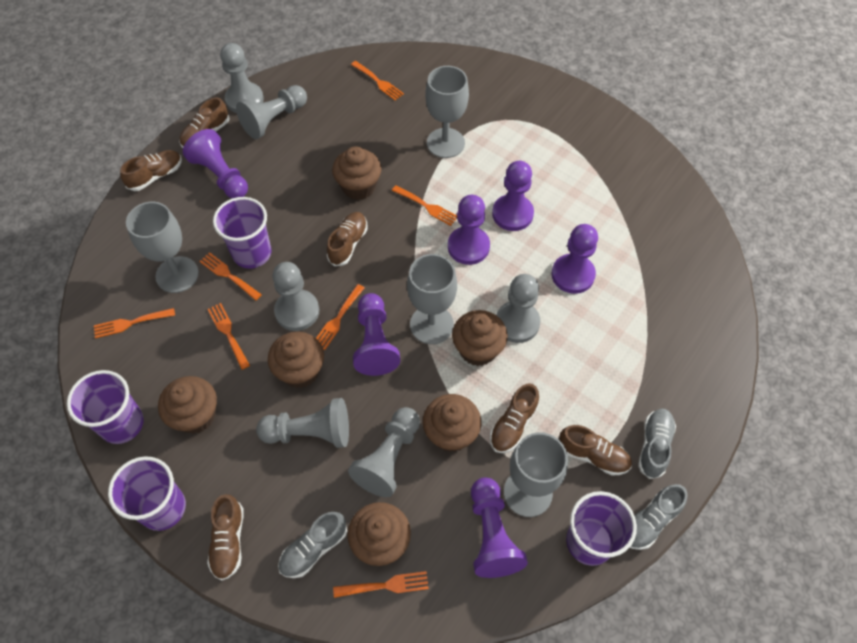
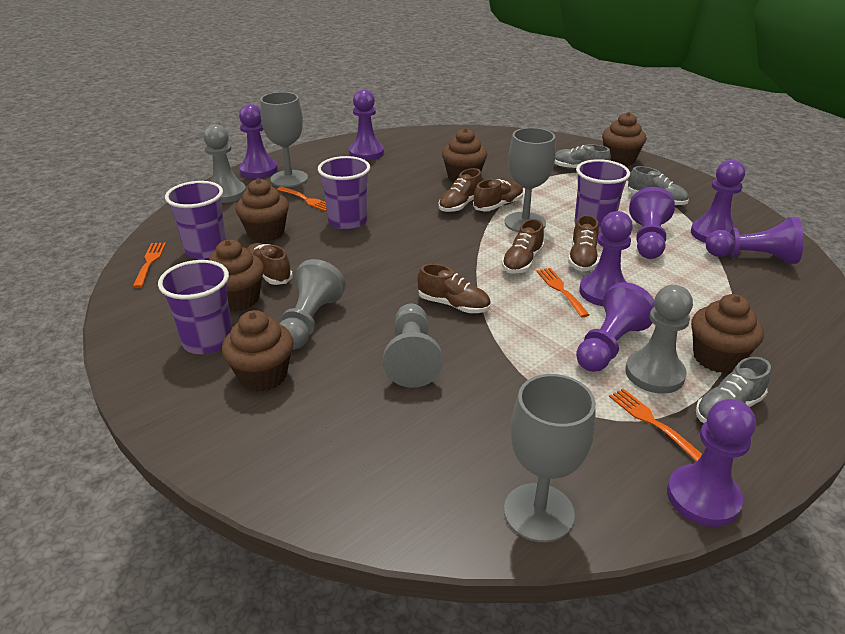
grey goblet: 4 -> 3
grey pawn: 6 -> 4
orange fork: 7 -> 4
purple pawn: 6 -> 8

